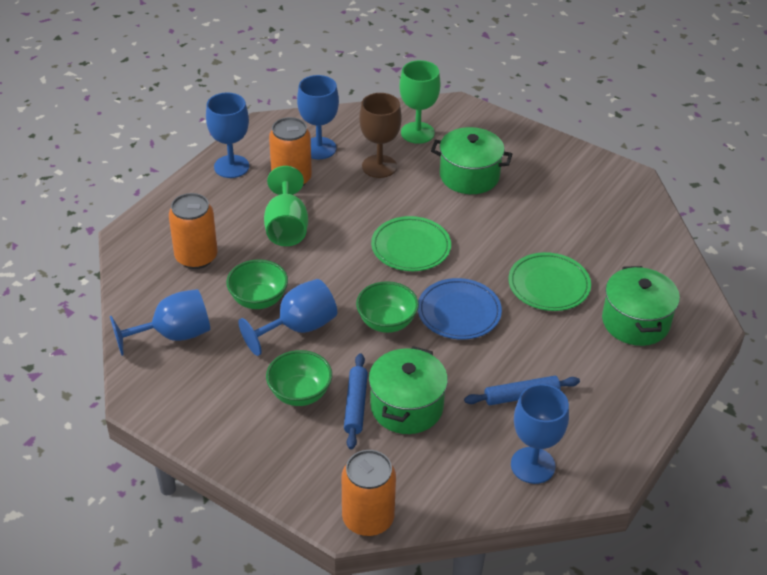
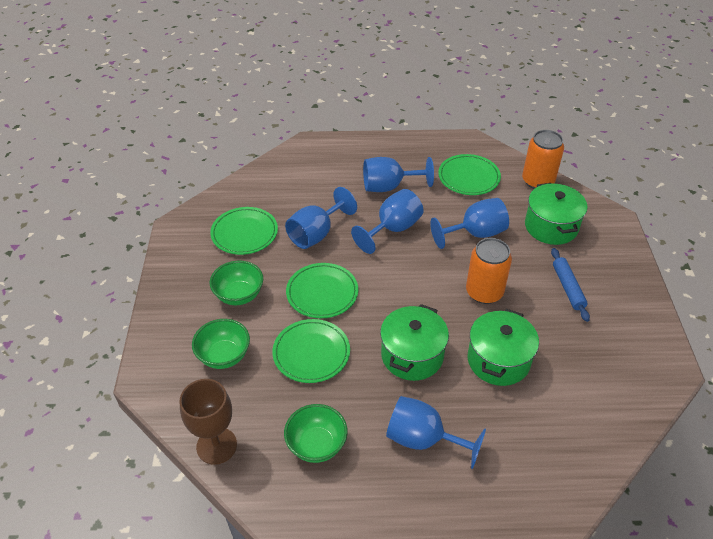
blue plate: 1 -> 0
blue rolling pin: 2 -> 1
green goblet: 2 -> 0
green plate: 2 -> 4
orange can: 3 -> 2

